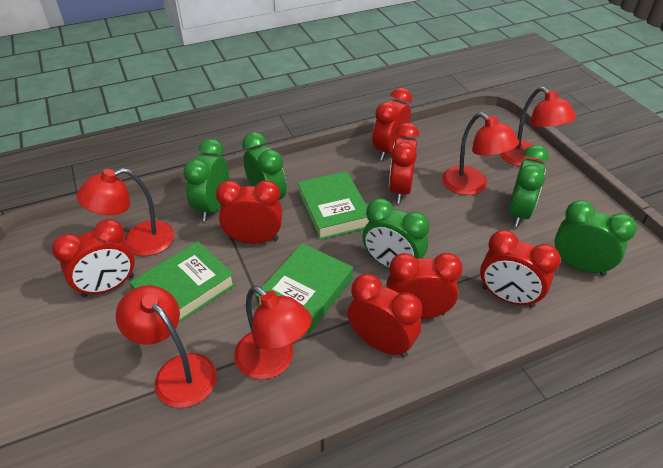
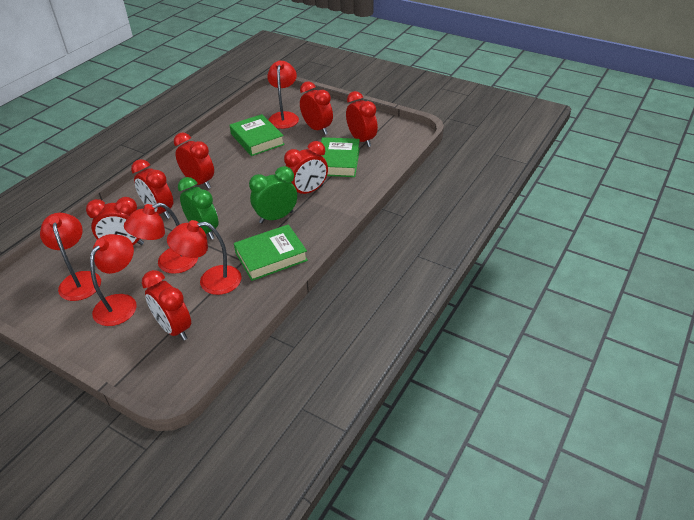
green clock: 5 -> 2

